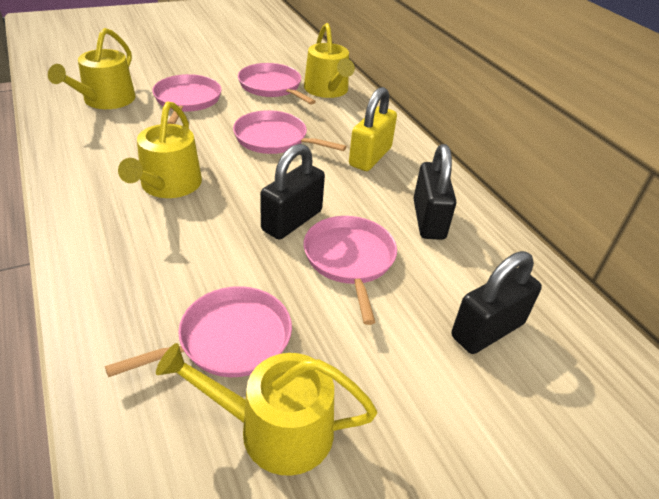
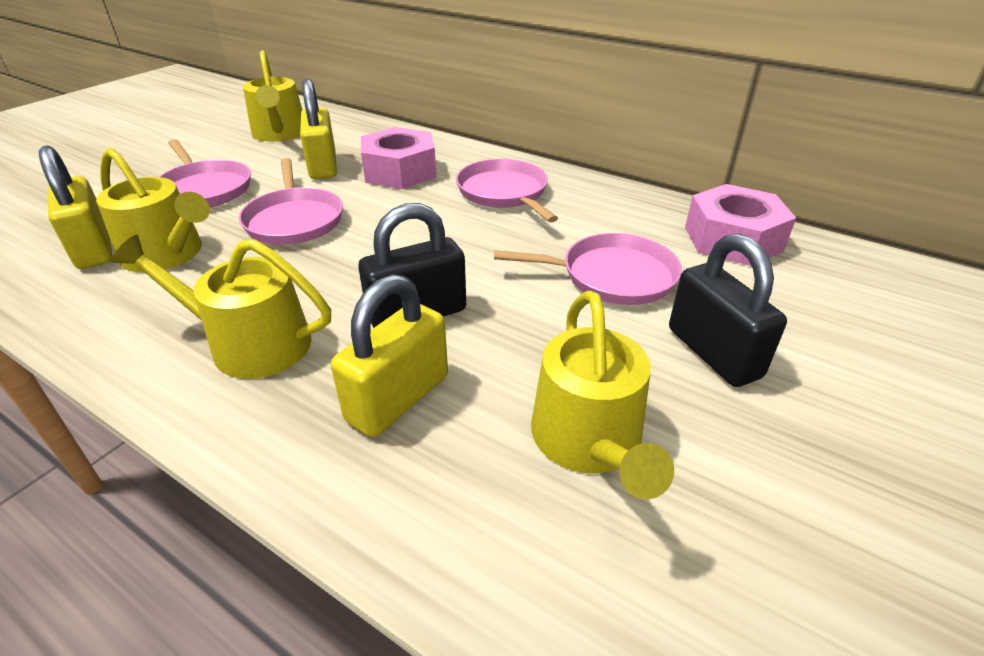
black padlock: 3 -> 2
pink nut: 0 -> 2
pink pan: 5 -> 4
yellow padlock: 1 -> 3

